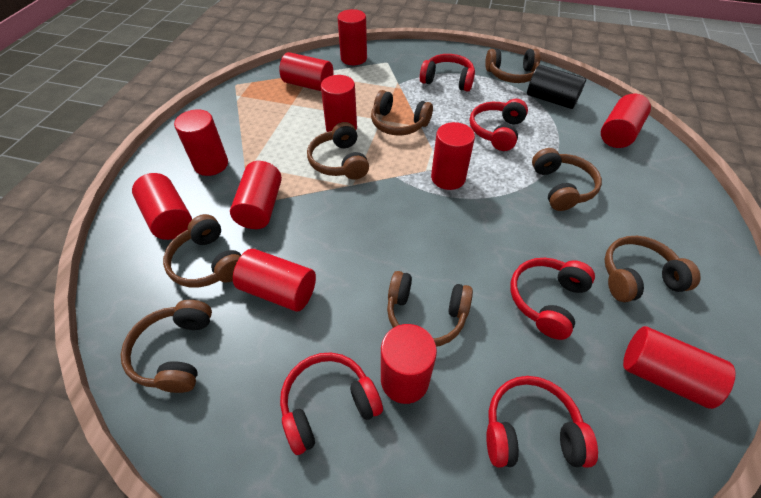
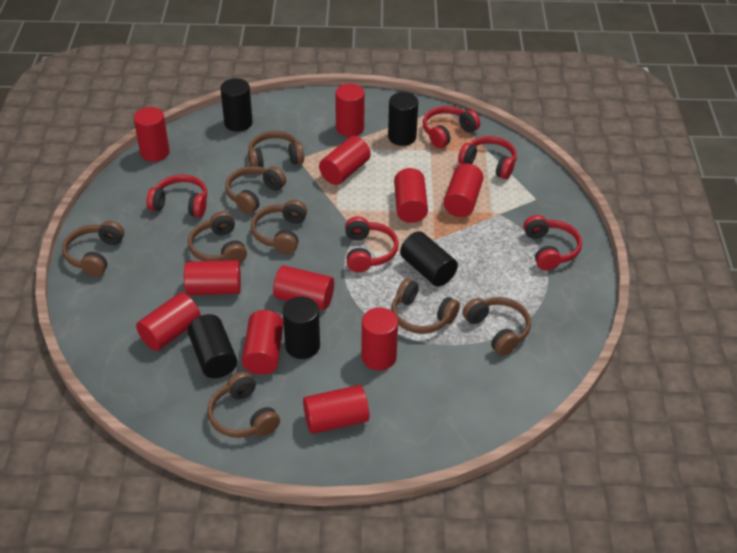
black cylinder: 1 -> 5

